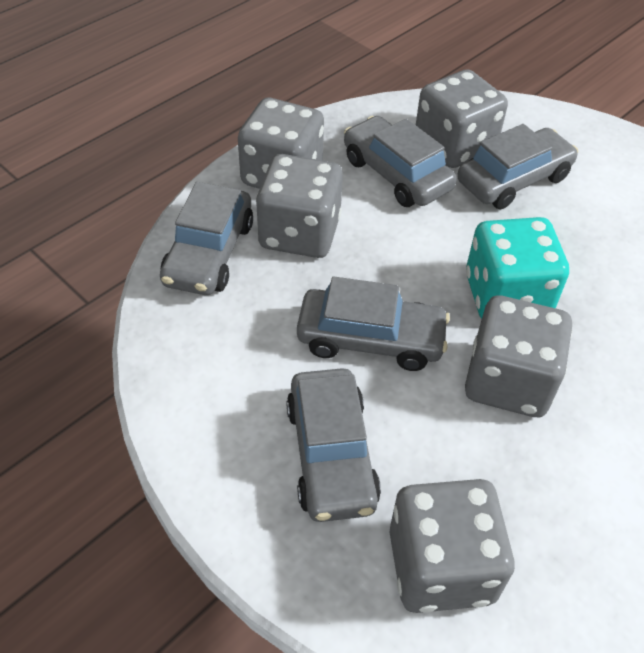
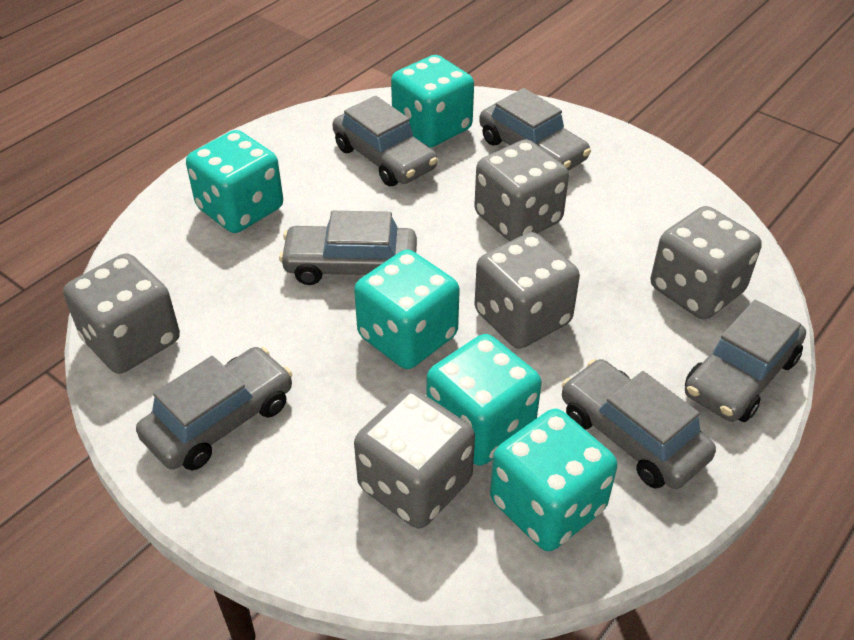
grey car: 5 -> 6
turquoise dice: 1 -> 5

